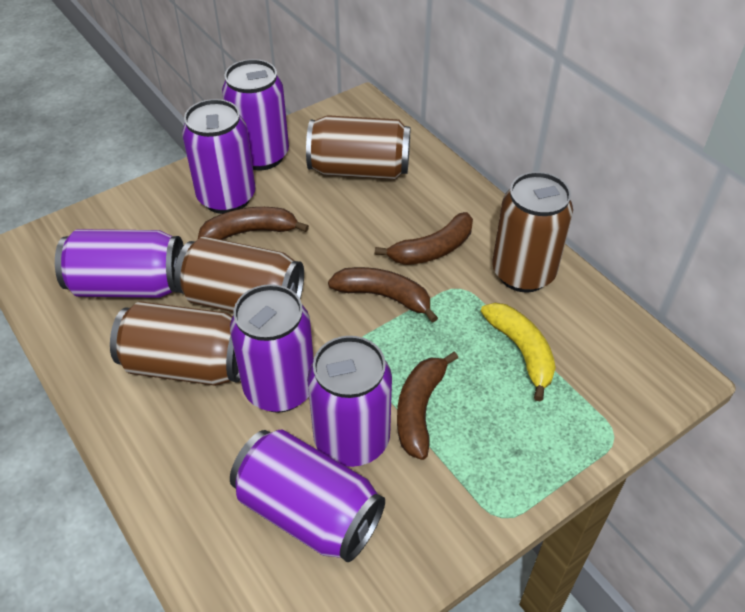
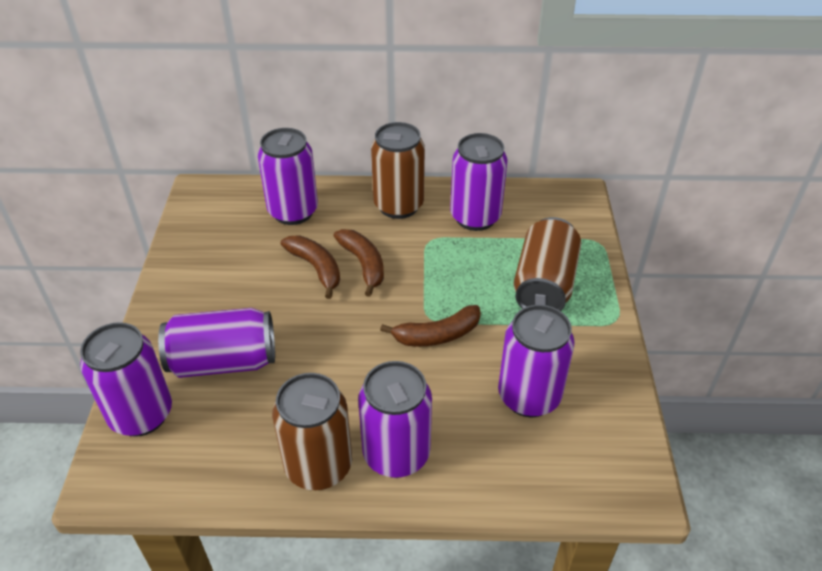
brown banana: 4 -> 3
brown can: 4 -> 3
yellow banana: 1 -> 0

